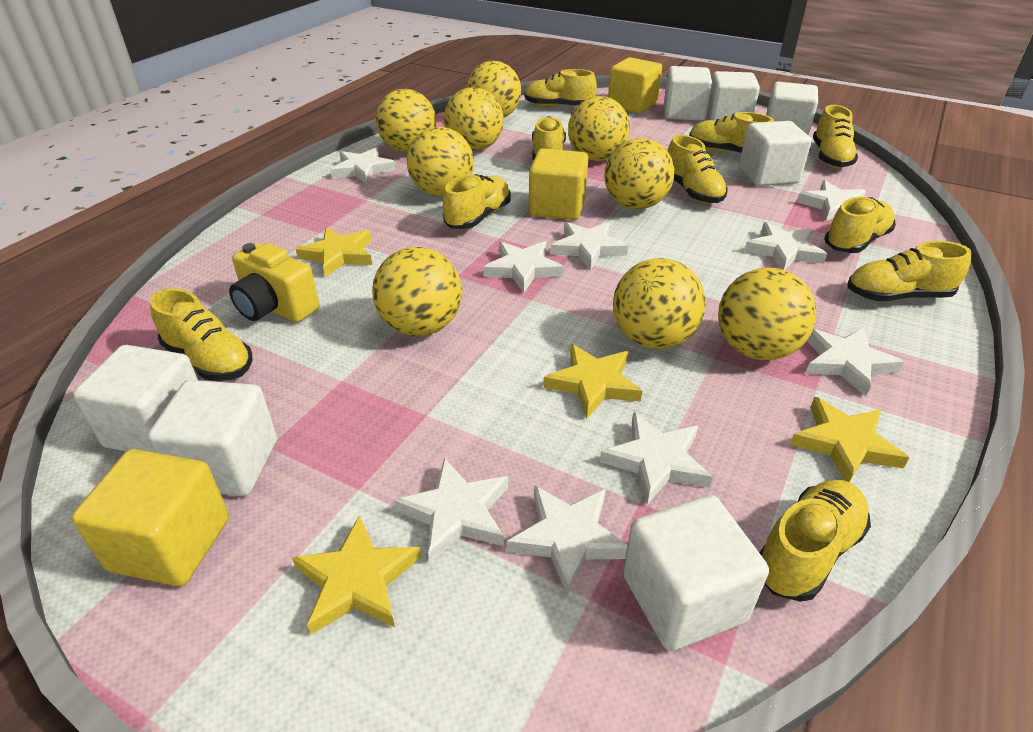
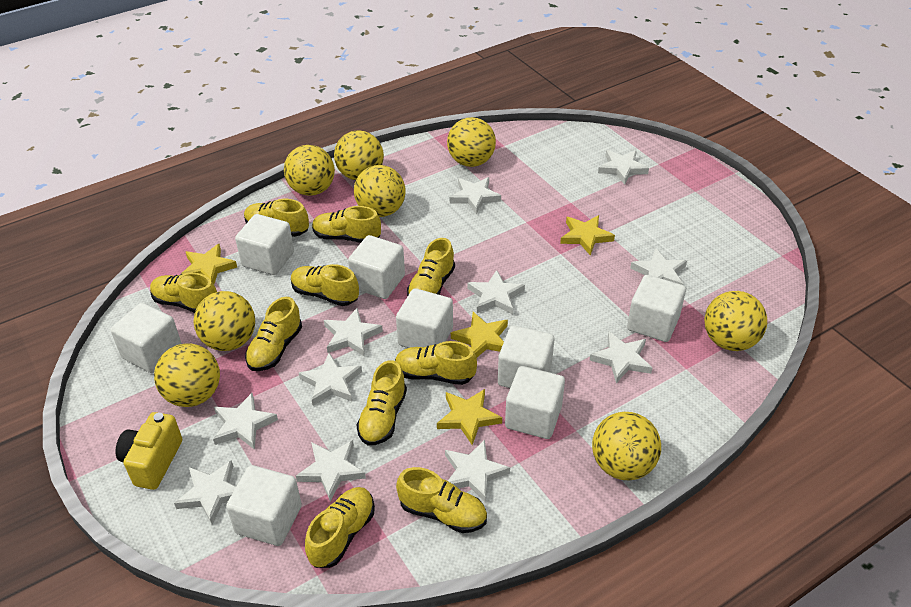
white cube: 7 -> 8
white star: 9 -> 11
yellow ball: 9 -> 8
yellow cube: 3 -> 0

